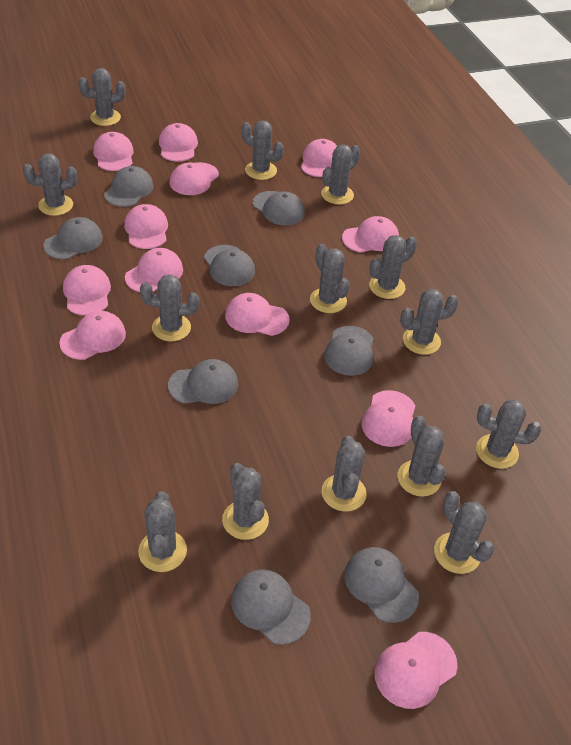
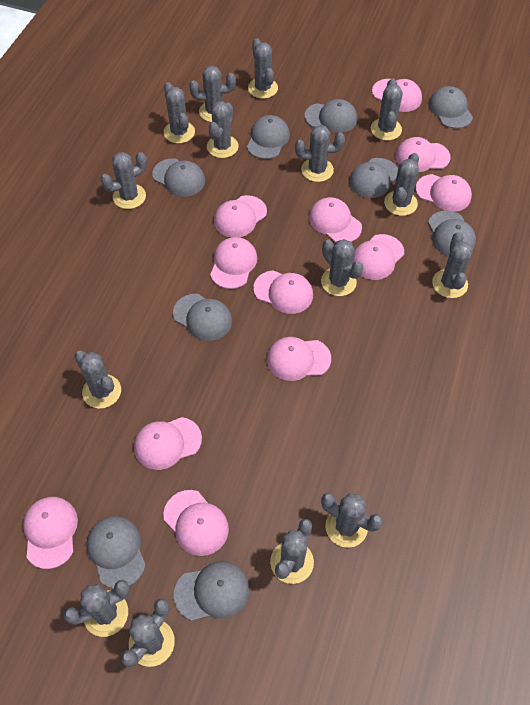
grey cactus: 14 -> 15
grey cap: 8 -> 9

